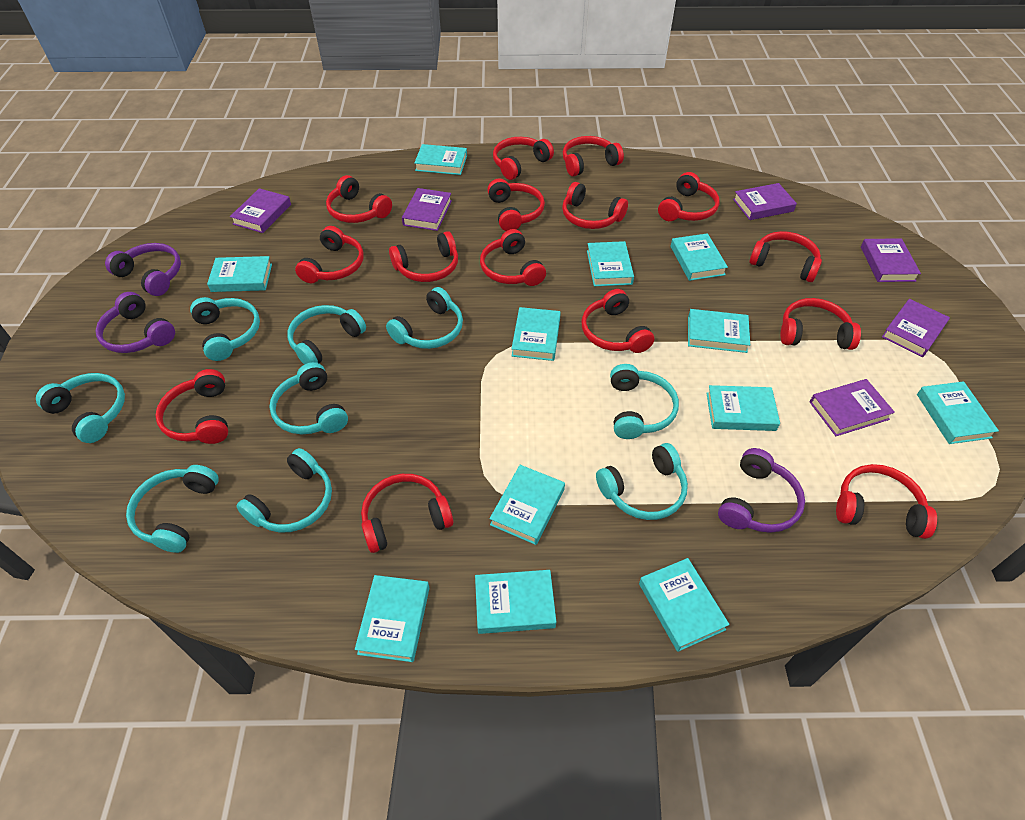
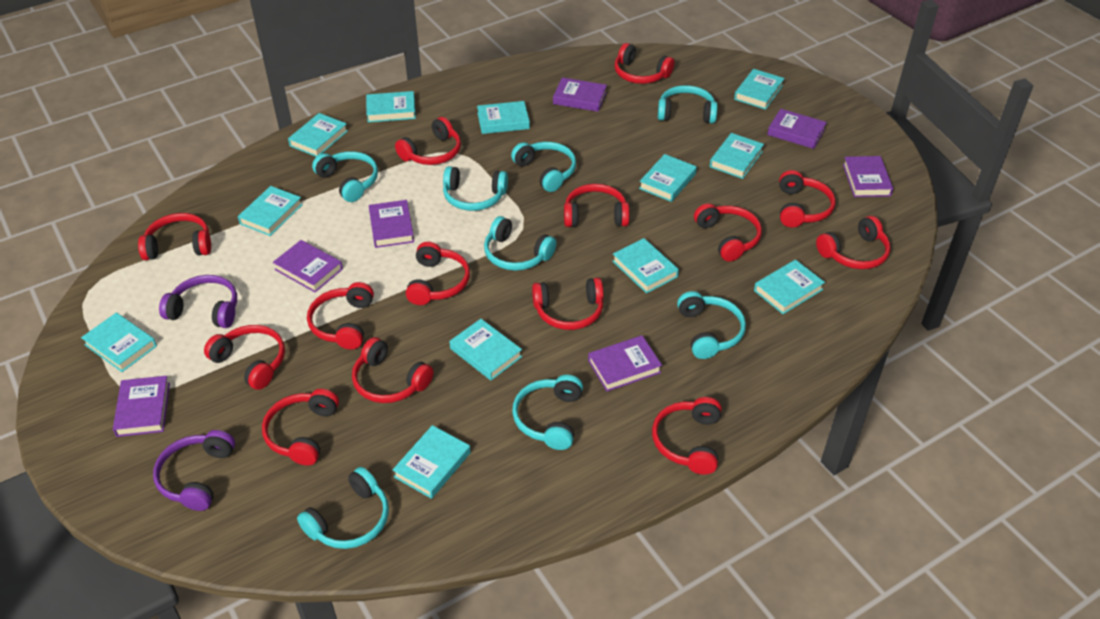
purple book: 6 -> 7
purple headphones: 3 -> 2
red headphones: 15 -> 14
turquoise headphones: 9 -> 8

